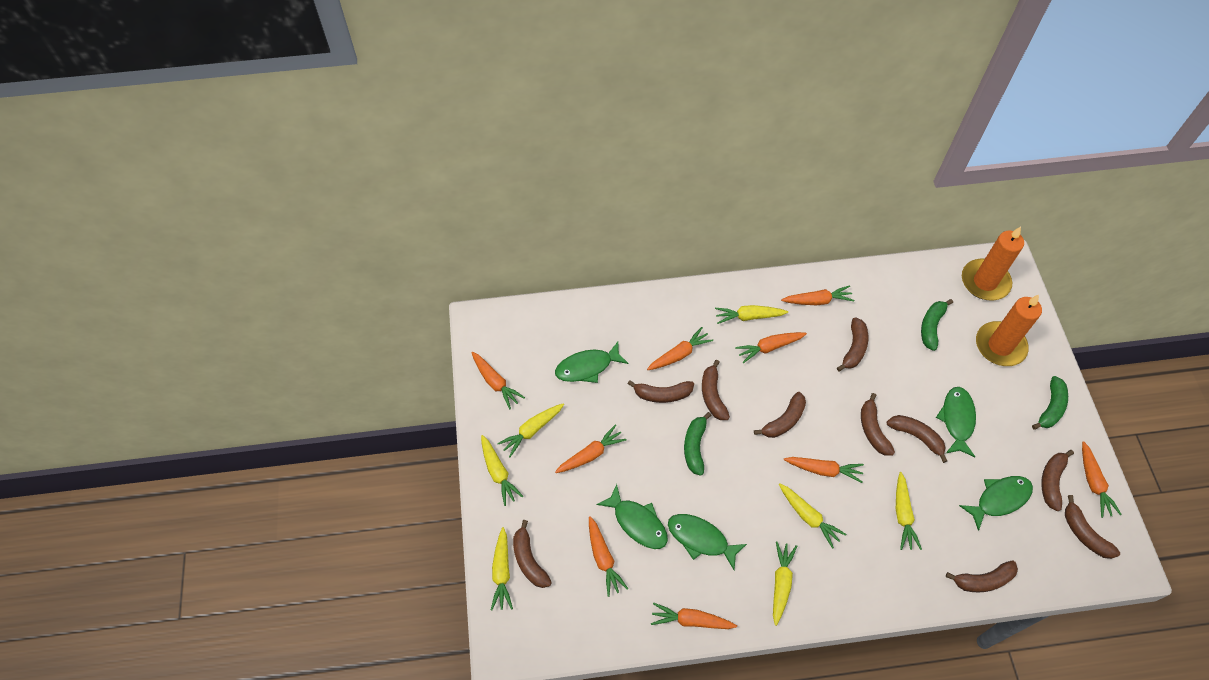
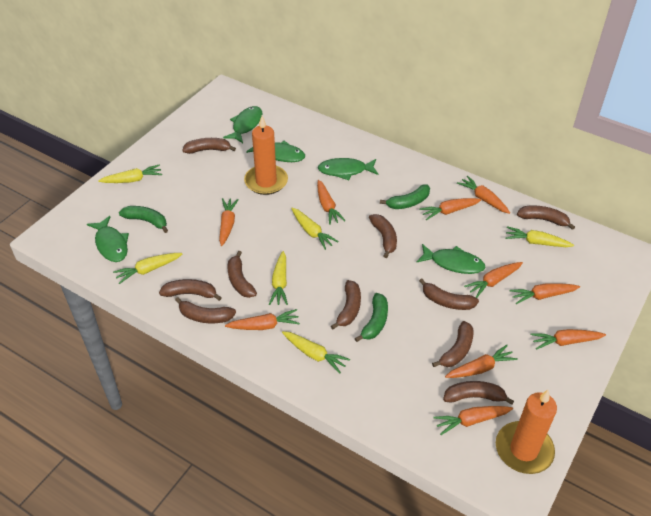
orange carrot: 9 -> 10
yellow carrot: 7 -> 6

